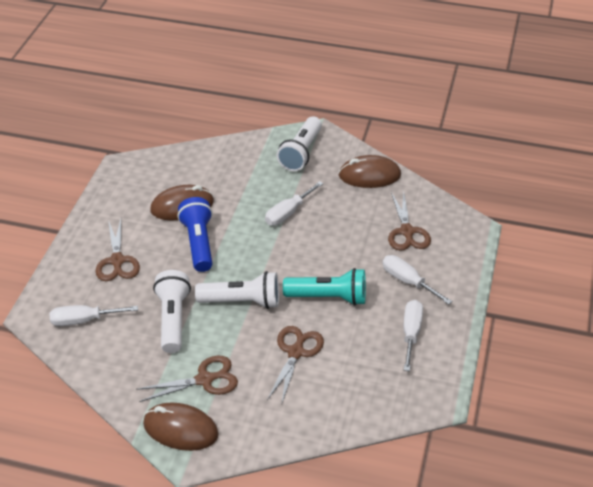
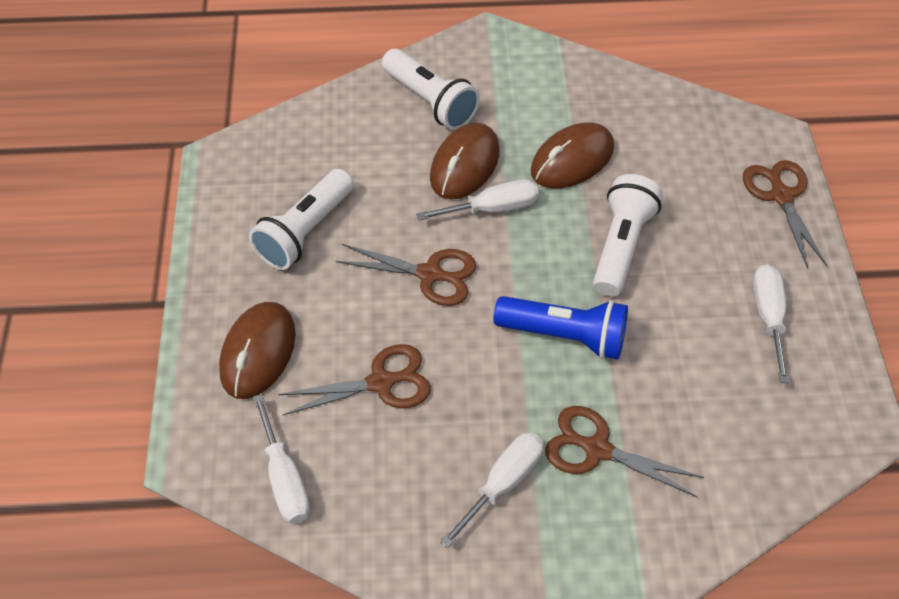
turquoise flashlight: 1 -> 0

